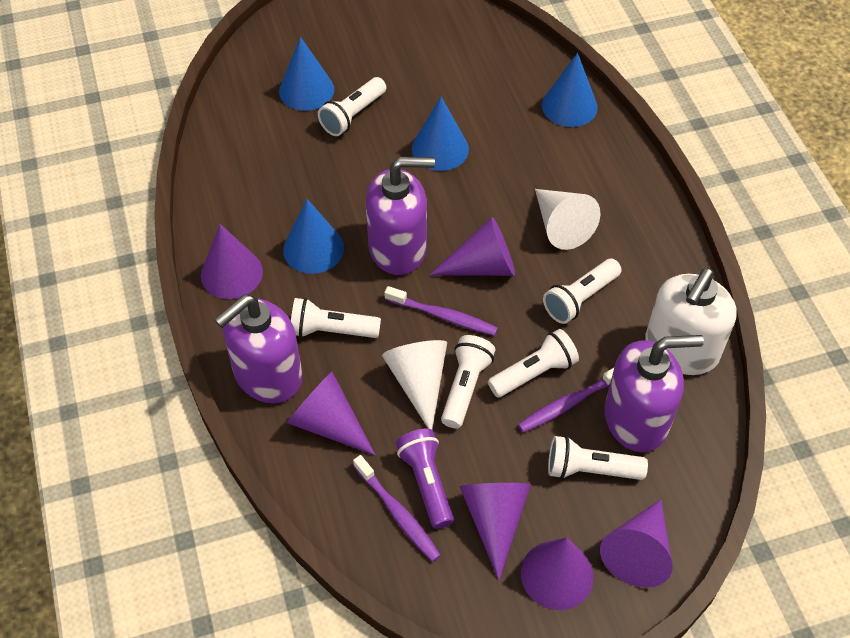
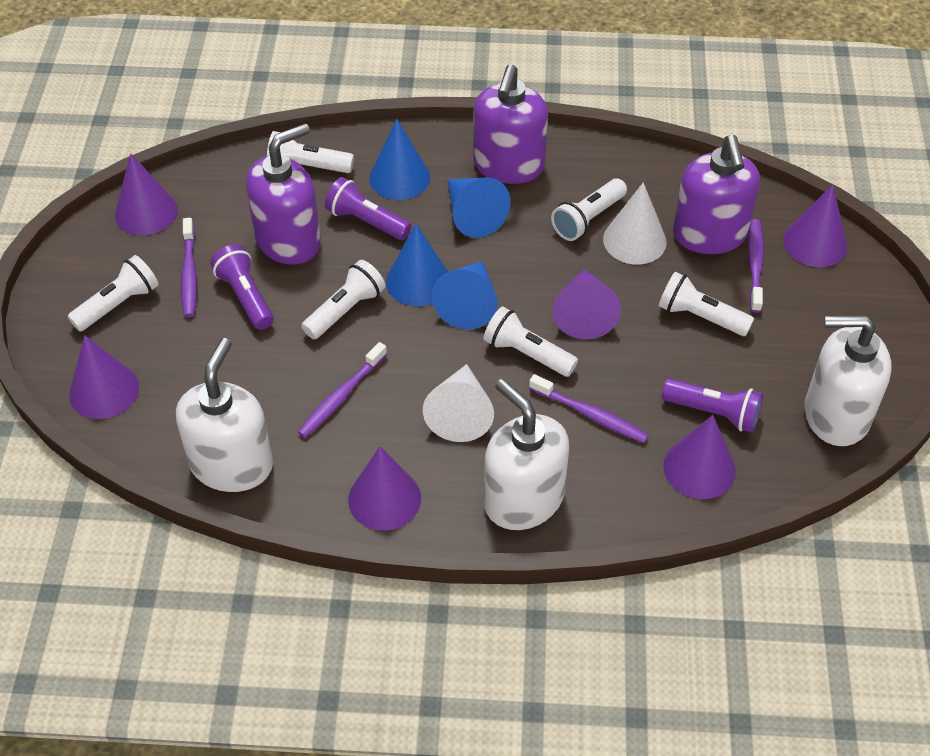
purple flashlight: 1 -> 3
purple toothbrush: 3 -> 4
white soap dispenser: 1 -> 3

